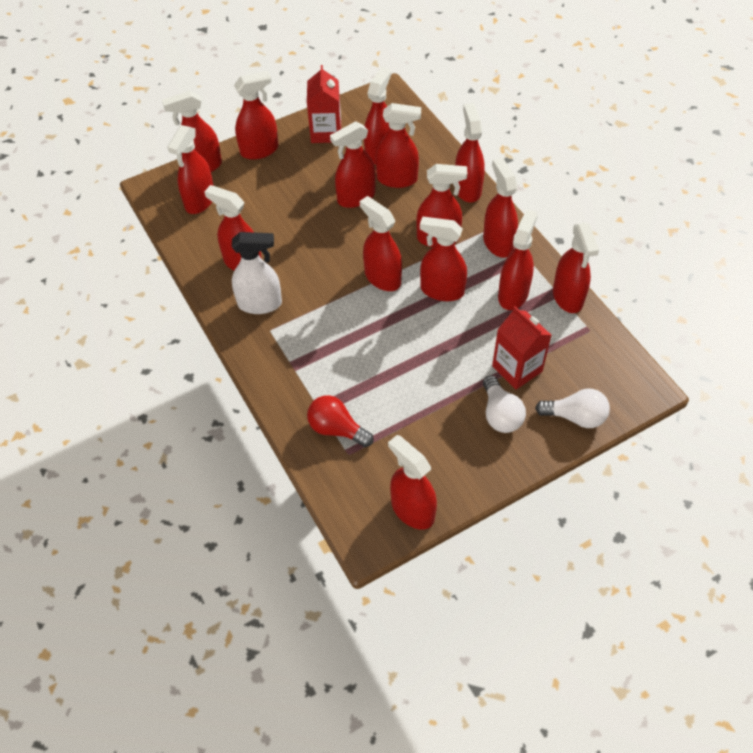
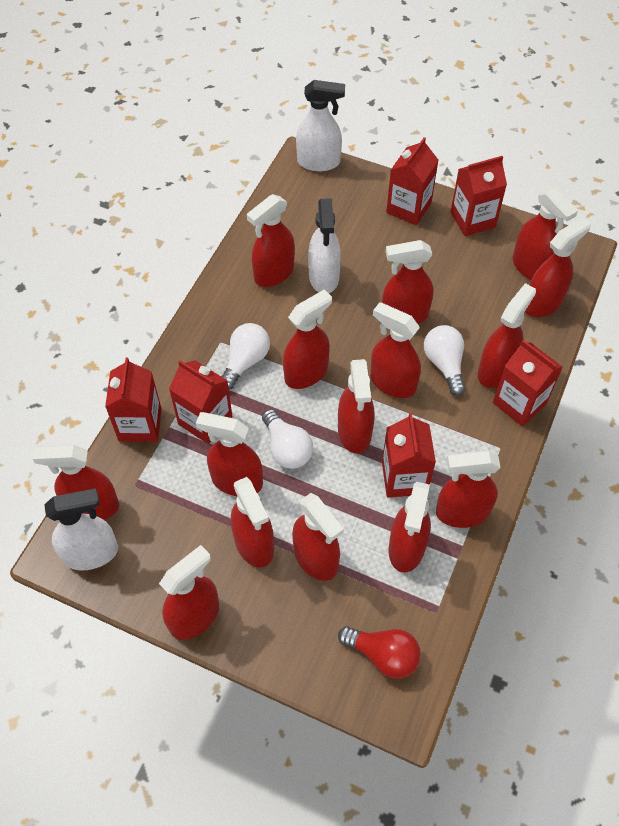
red carton: 2 -> 6
white light bulb: 2 -> 3
white spray bottle: 1 -> 3

